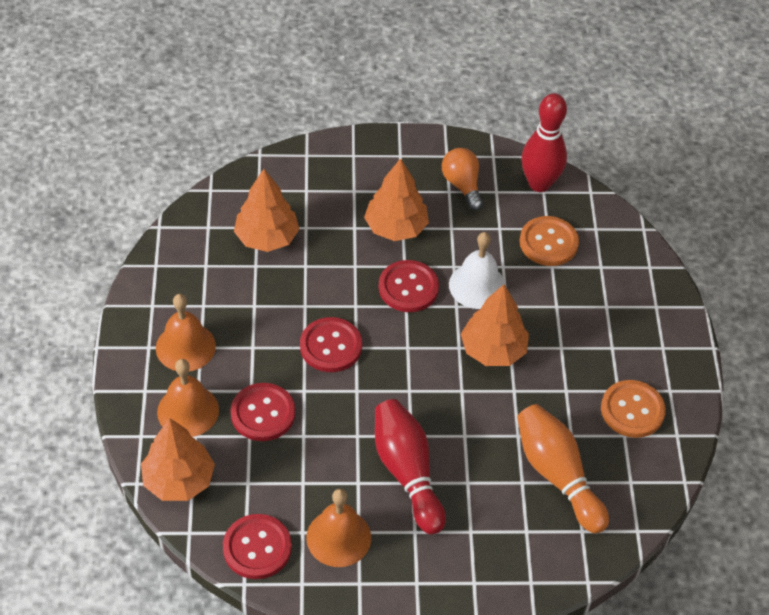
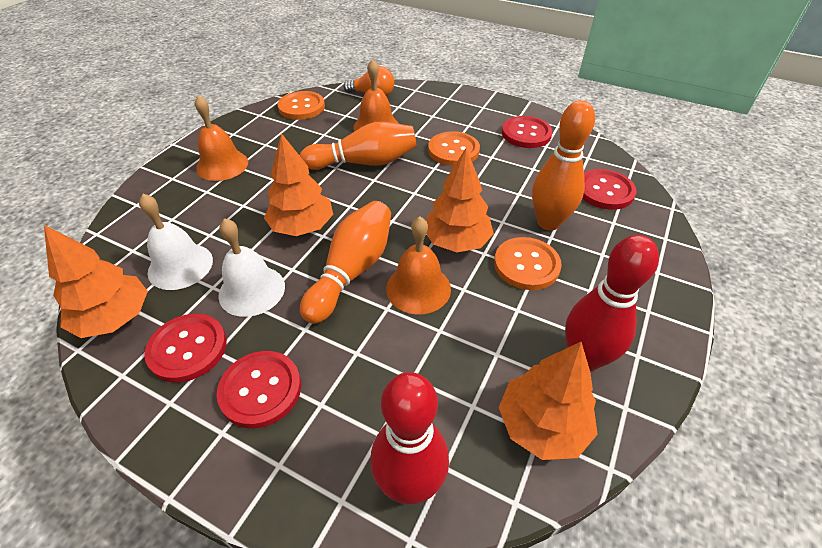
orange bowling pin: 1 -> 3
orange button: 2 -> 3
white bell: 1 -> 2

